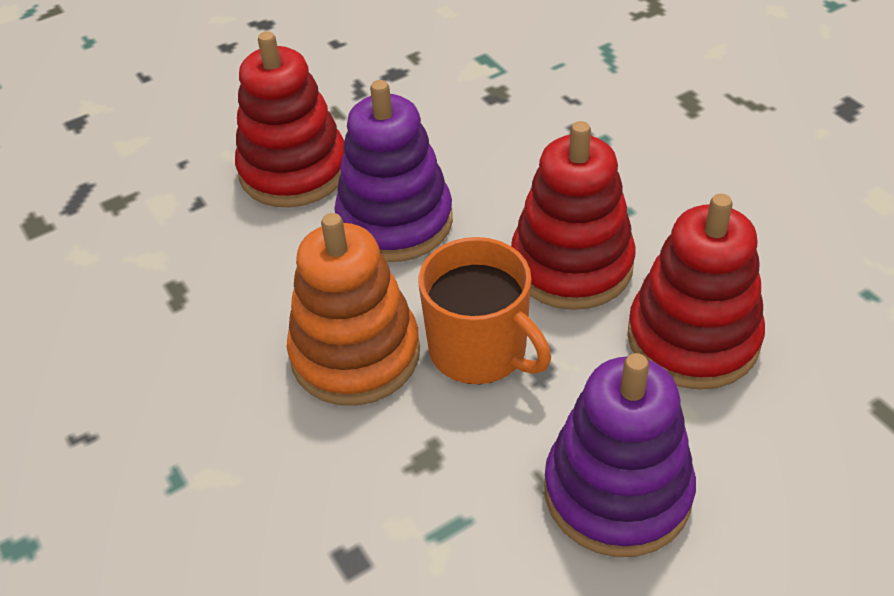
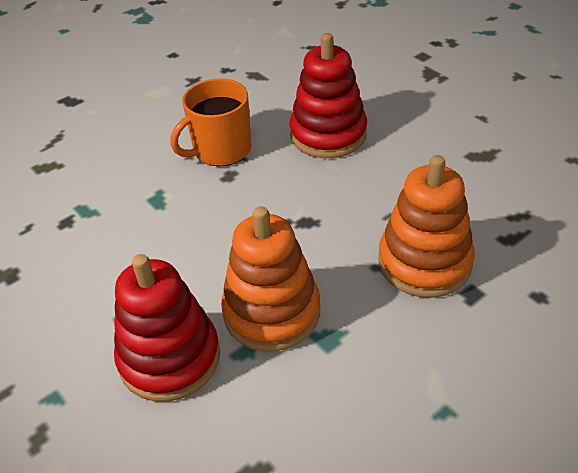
orange stacking toy: 1 -> 2
purple stacking toy: 2 -> 0
red stacking toy: 3 -> 2

